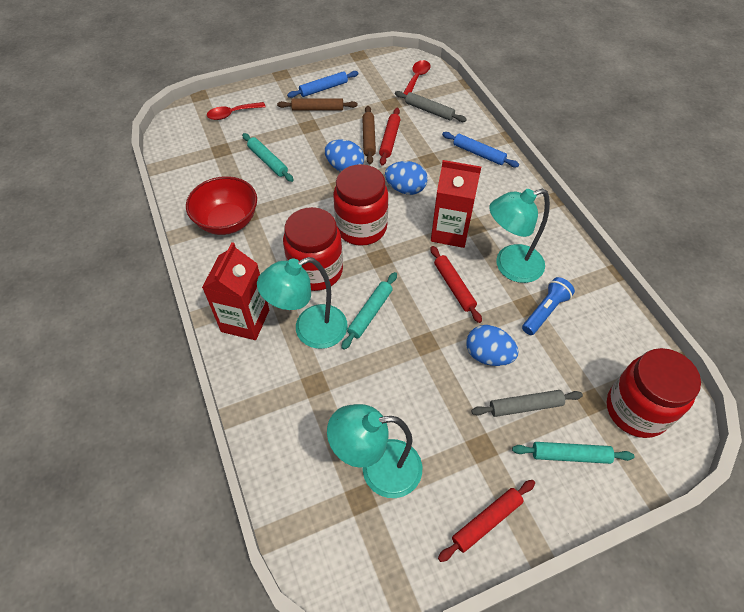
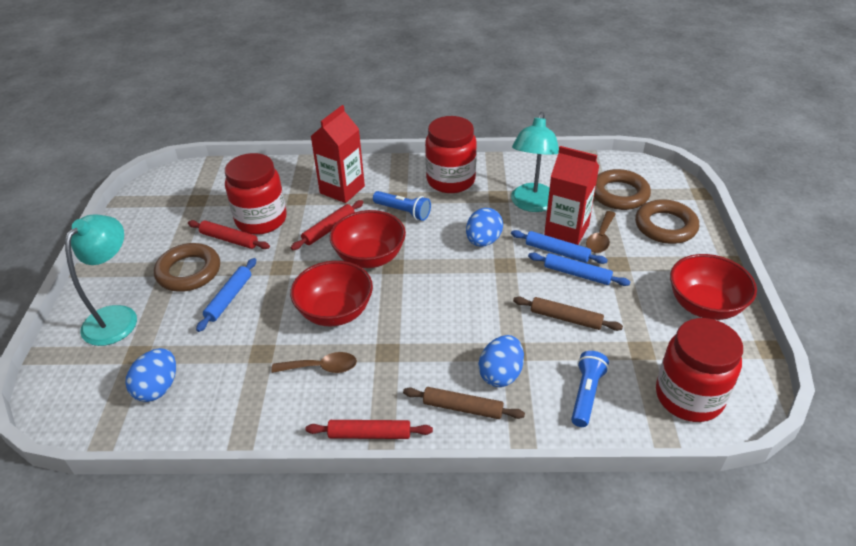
blue flashlight: 1 -> 2
blue rolling pin: 2 -> 3
brown ring: 0 -> 3
brown spoon: 0 -> 2
grey rolling pin: 2 -> 0
red bowl: 1 -> 3
red spoon: 2 -> 0
turquoise lamp: 3 -> 2
turquoise rolling pin: 3 -> 0

